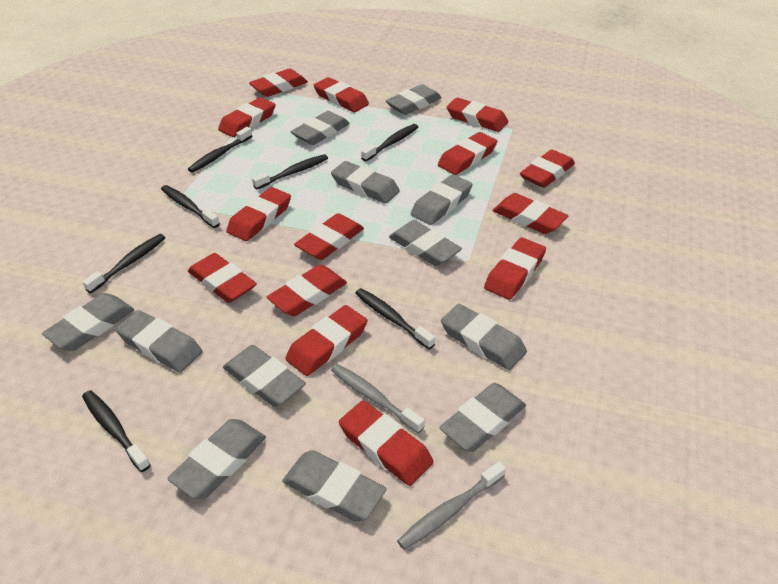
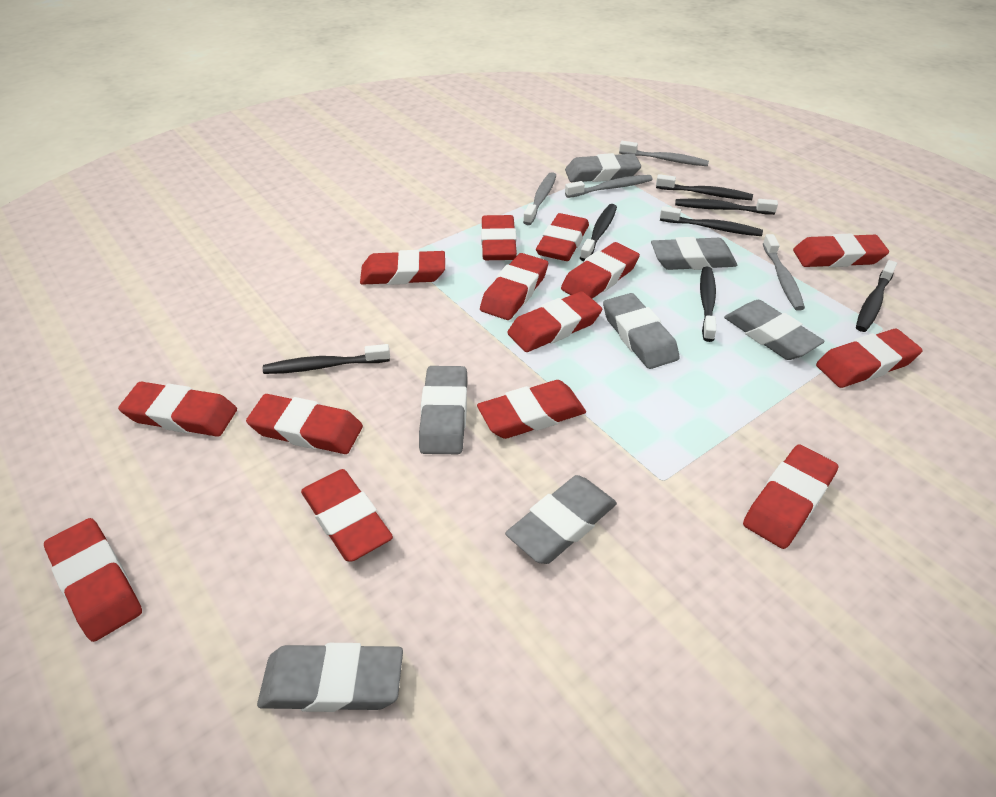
grey eraser: 12 -> 7
grey toothbrush: 2 -> 4

